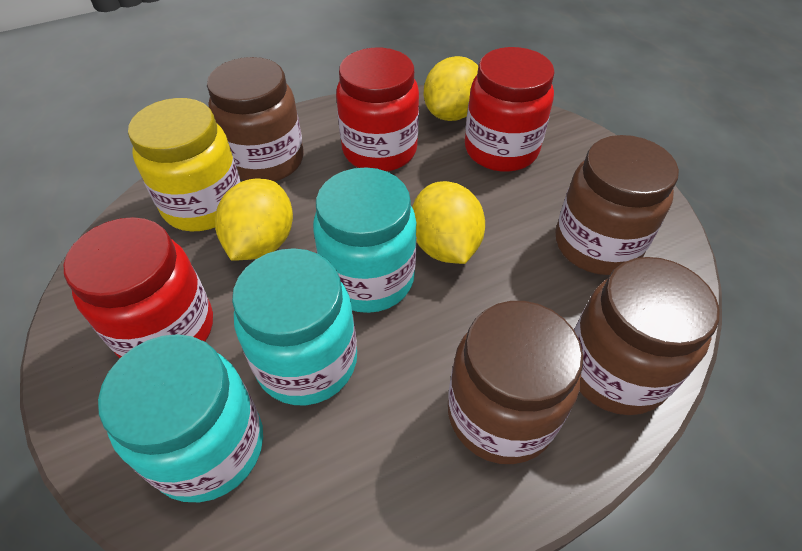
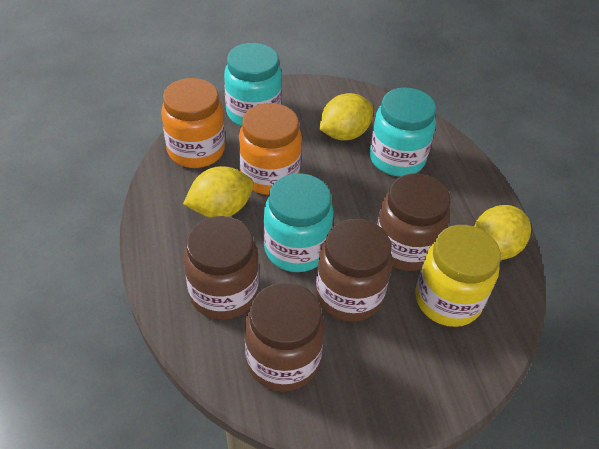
orange jar: 0 -> 2
red jar: 3 -> 0

